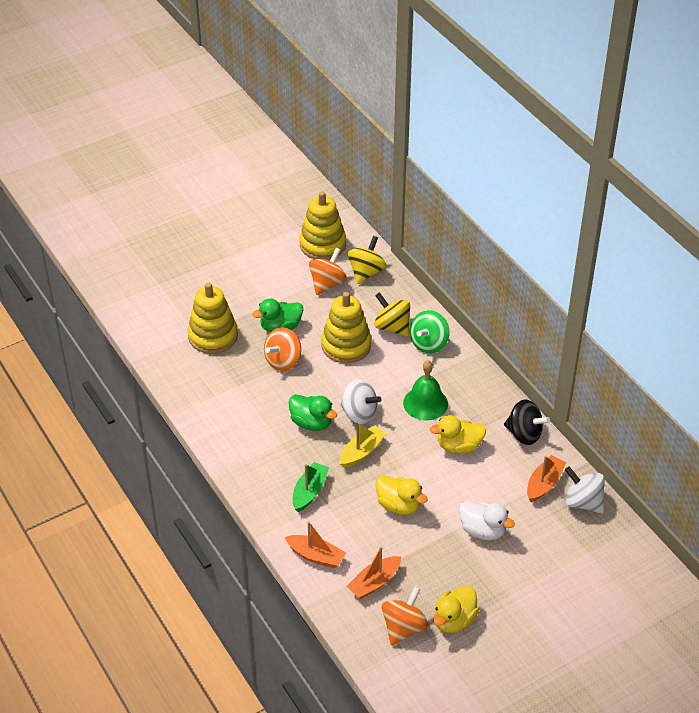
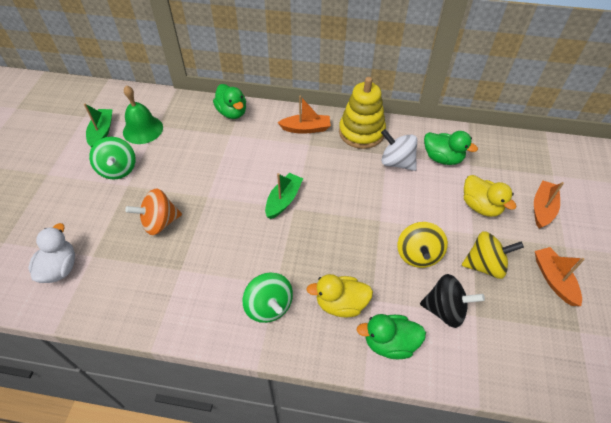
green boat: 1 -> 2
green duck: 2 -> 3
green spinning top: 1 -> 2
orange spinning top: 3 -> 1
white spinning top: 2 -> 1
yellow boat: 1 -> 0
yellow duck: 3 -> 2
yellow stacking toy: 3 -> 1

